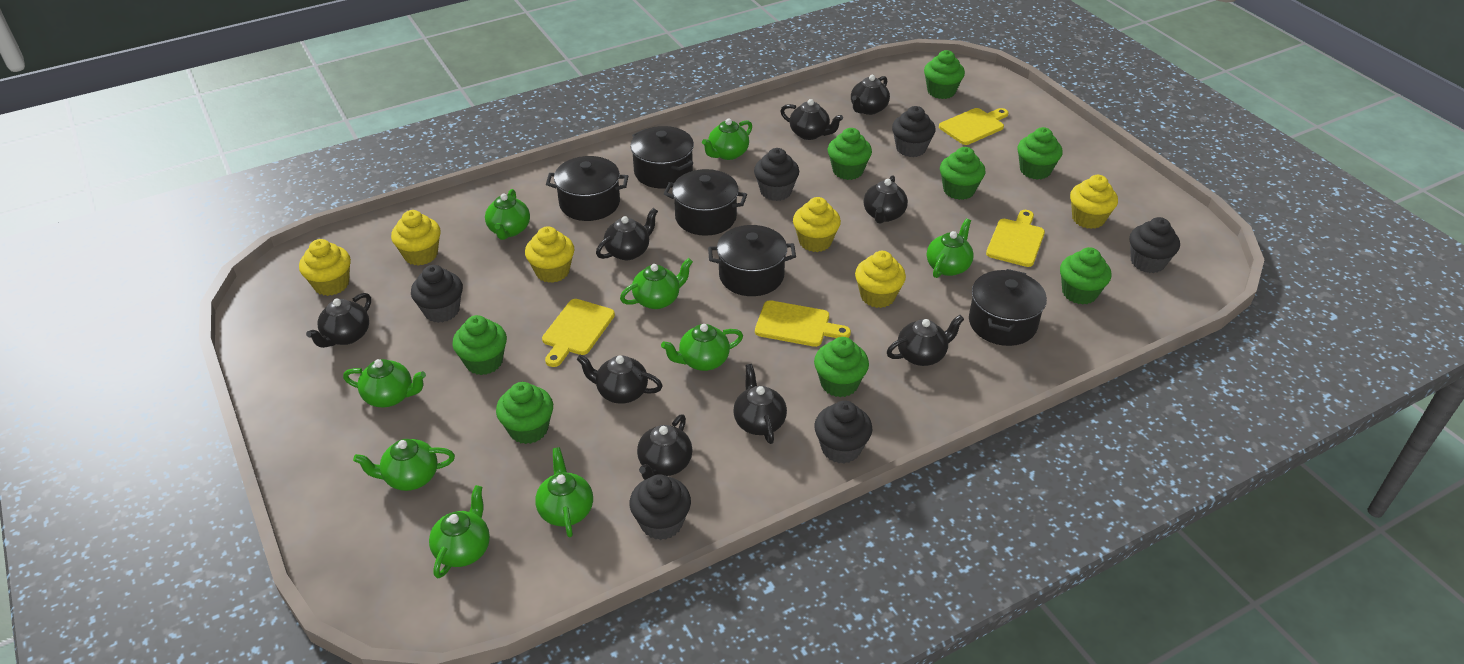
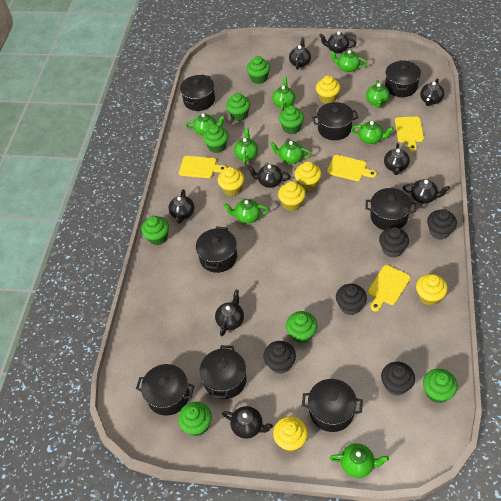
black cupcake: 6 -> 5
black pot: 5 -> 8

